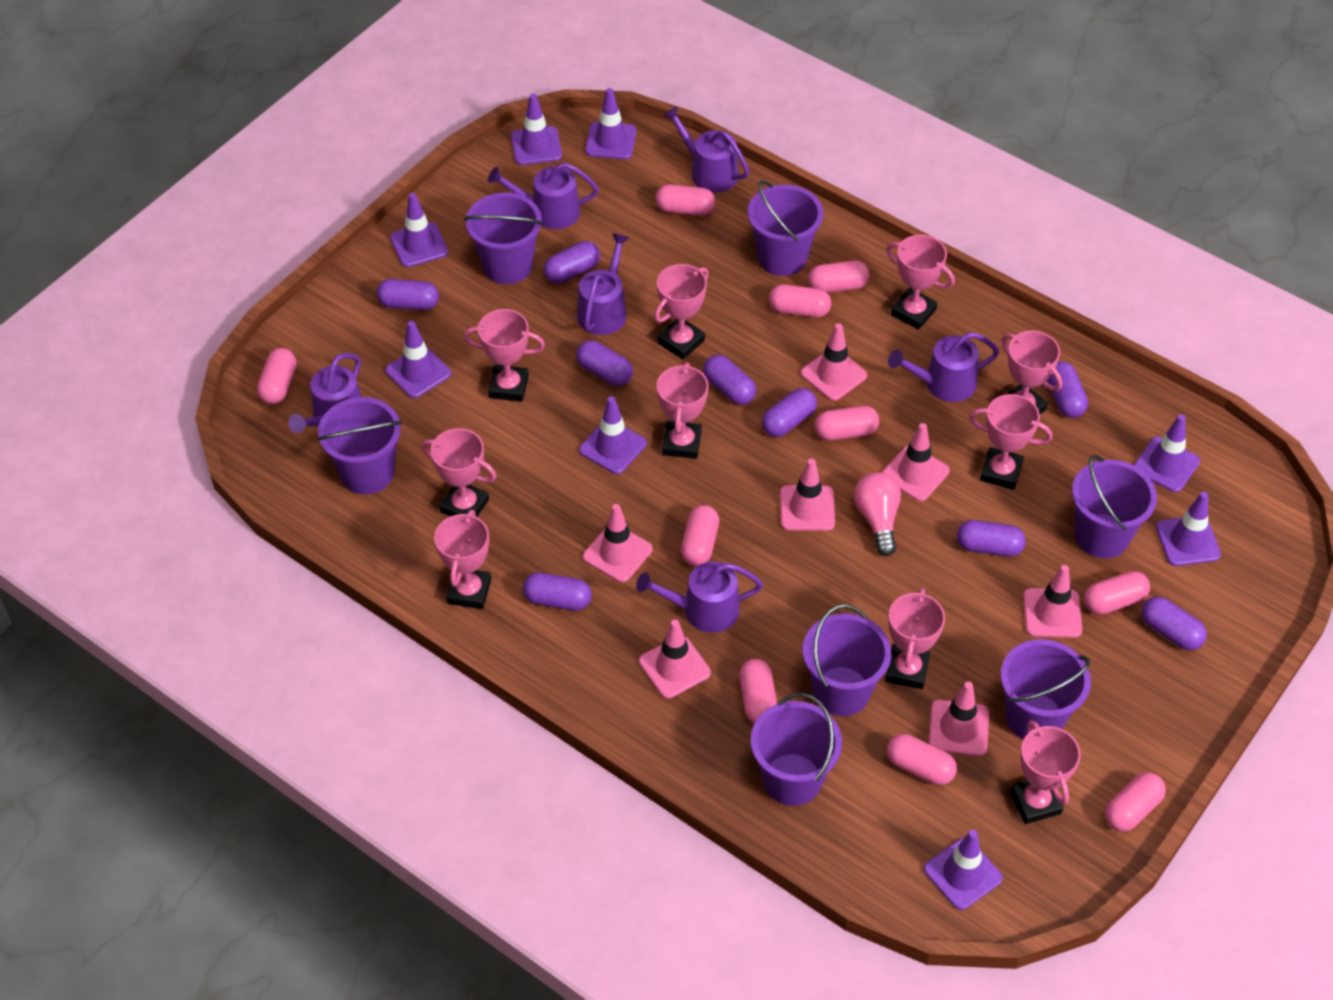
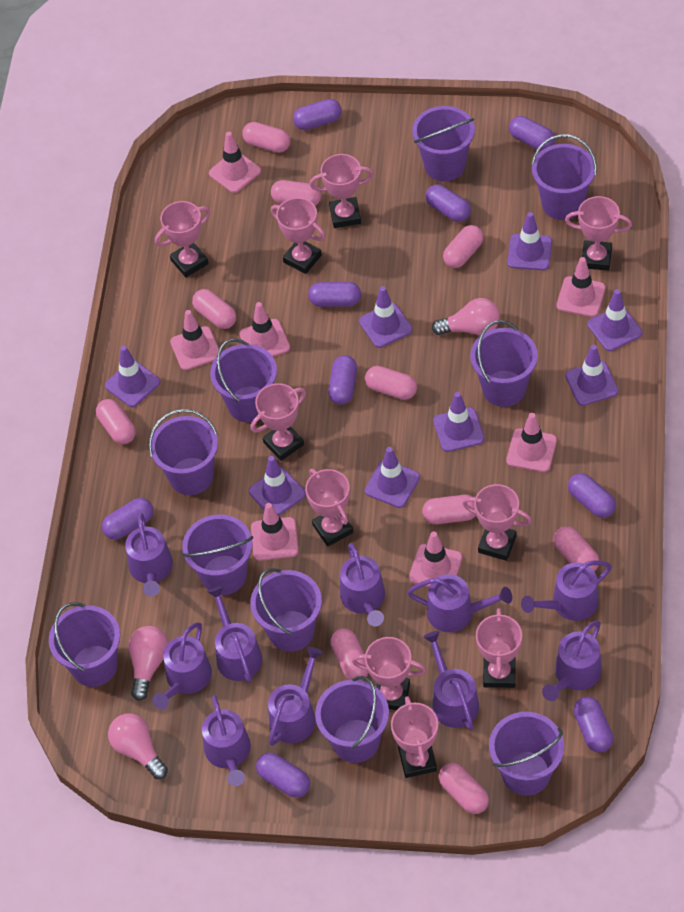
pink light bulb: 1 -> 3
purple bucket: 7 -> 10
purple watering can: 6 -> 10

